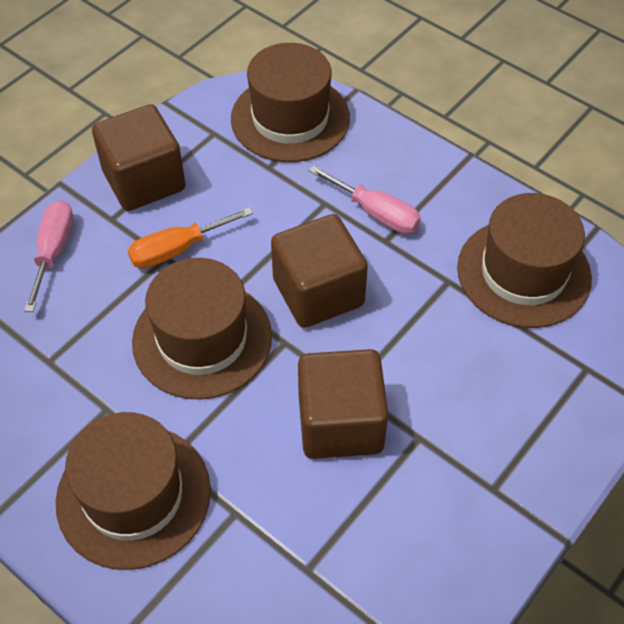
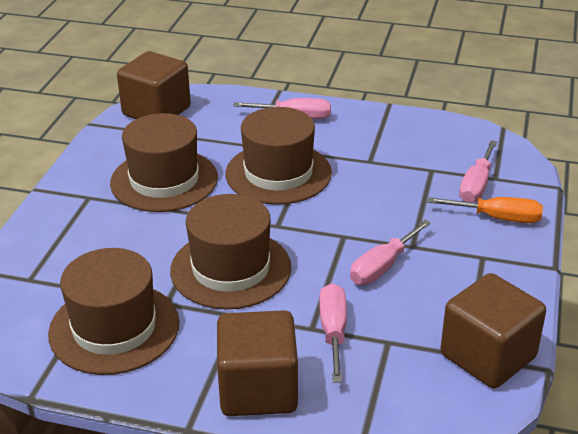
pink screwdriver: 2 -> 4

